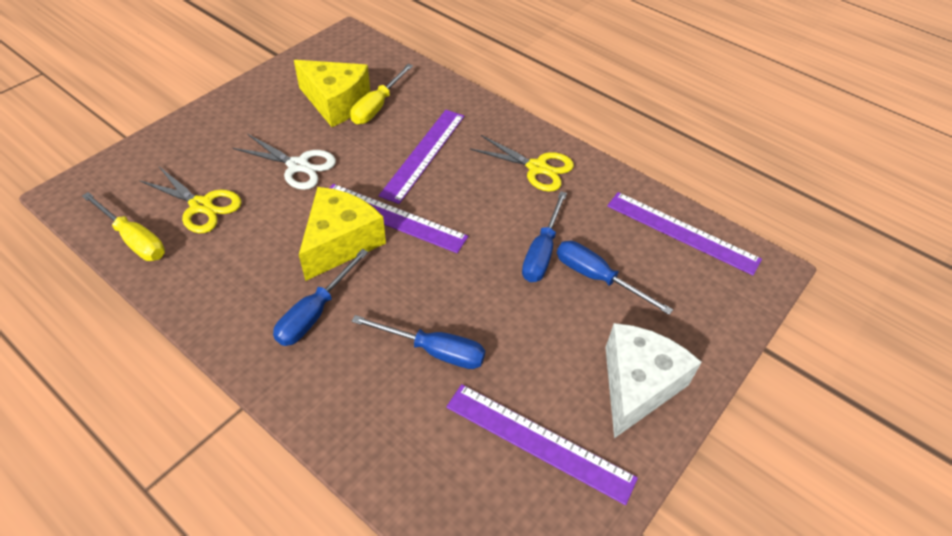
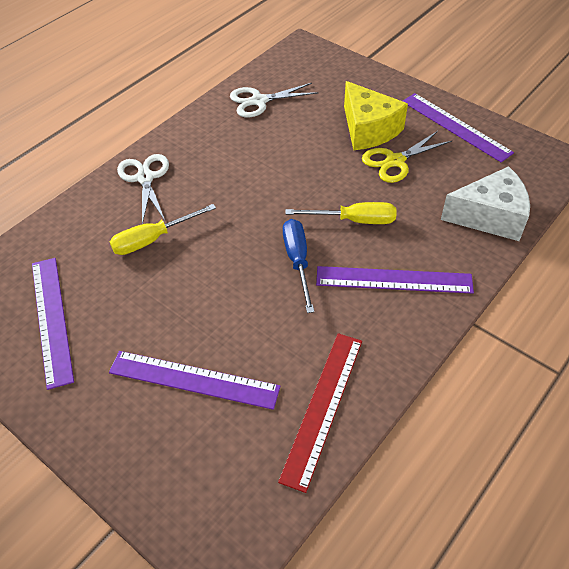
blue screwdriver: 4 -> 1
red ruler: 0 -> 1
white scissors: 1 -> 2
yellow cheese: 2 -> 1
yellow scissors: 2 -> 1

